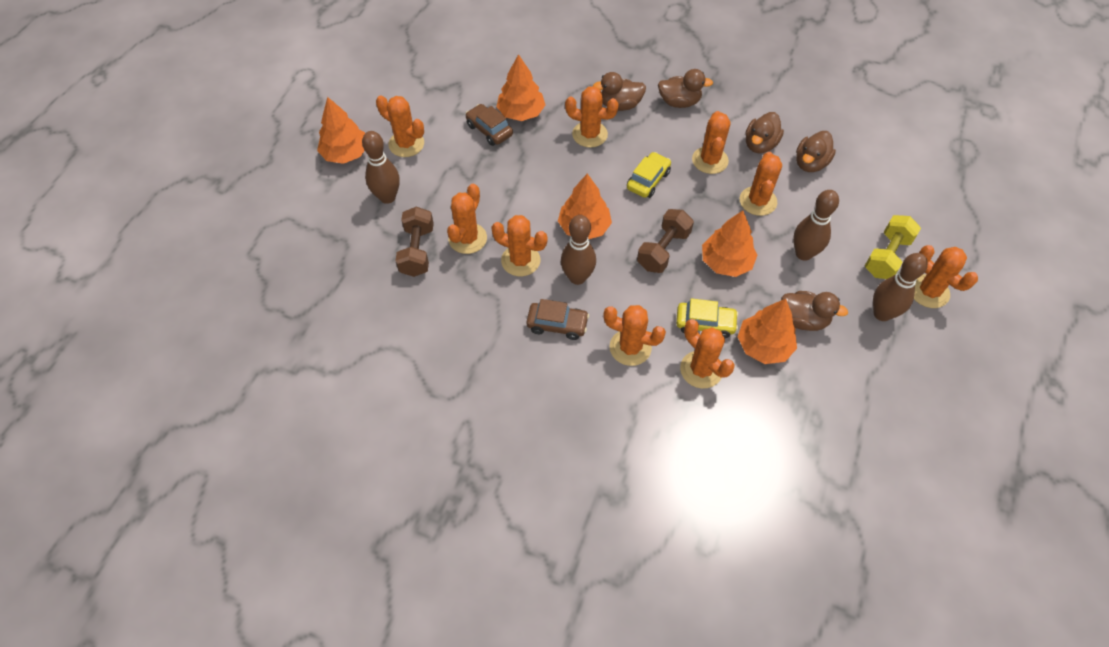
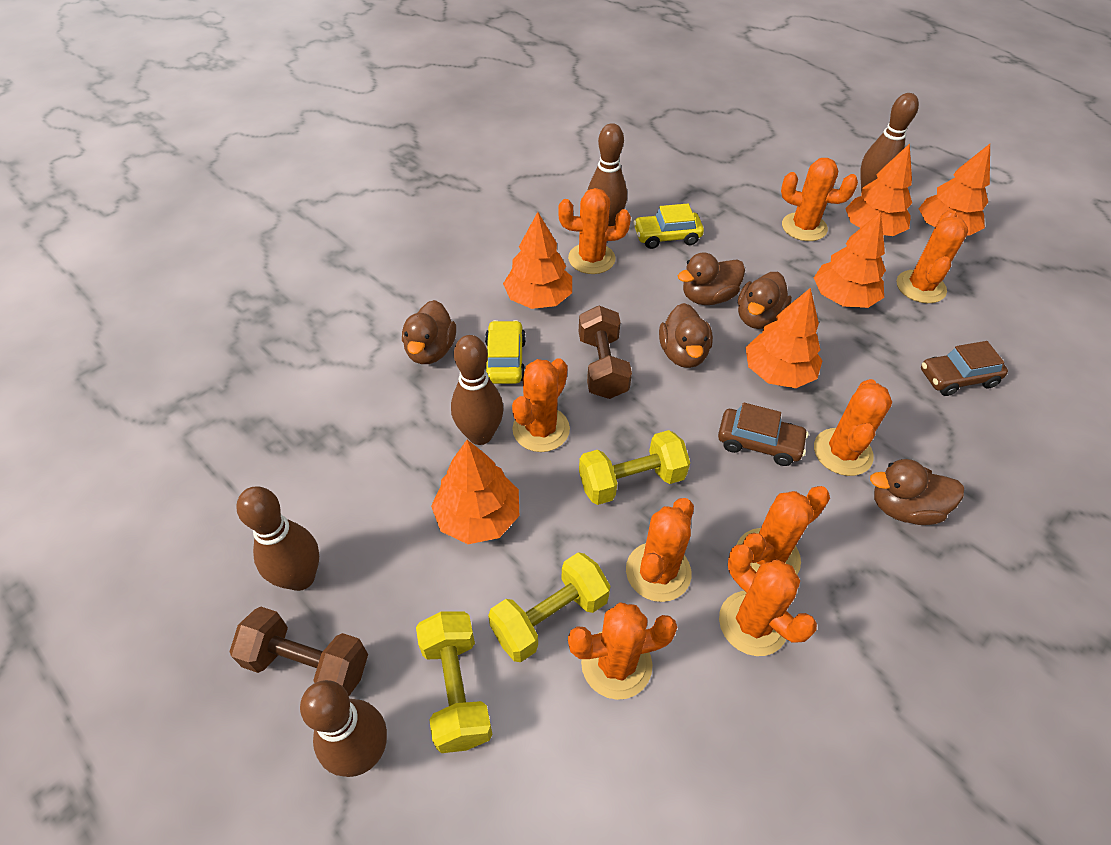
brown bowling pin: 4 -> 5
orange tree: 5 -> 6
yellow dumbbell: 1 -> 3

